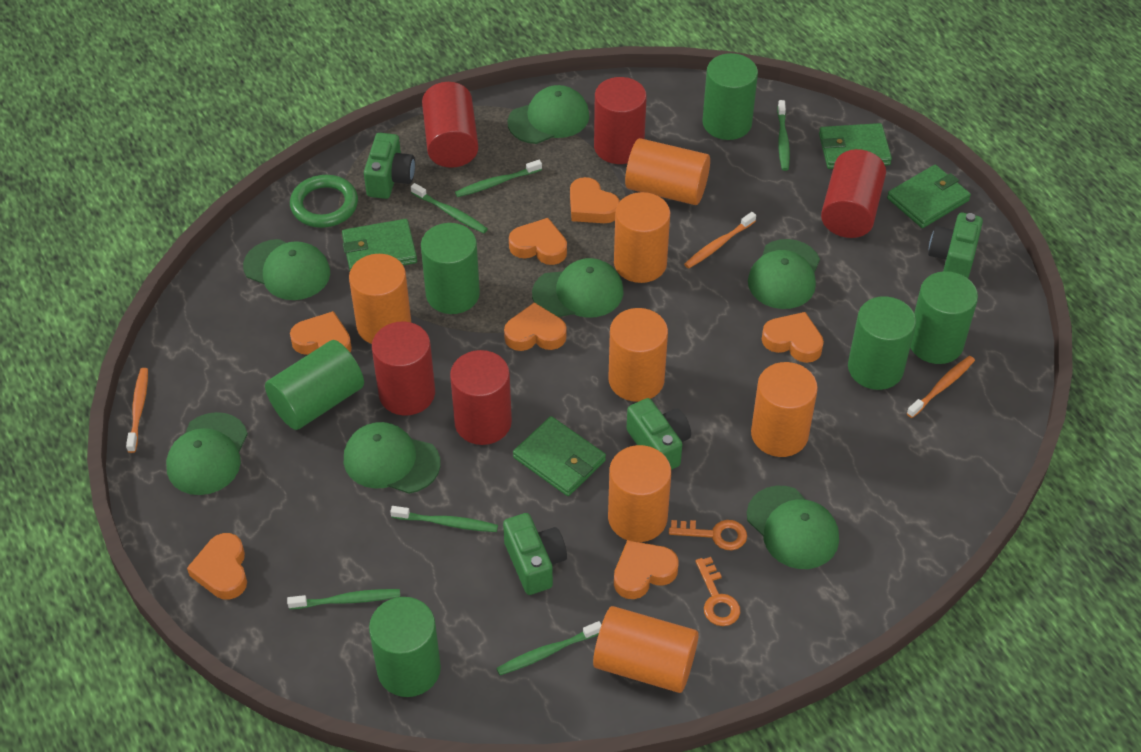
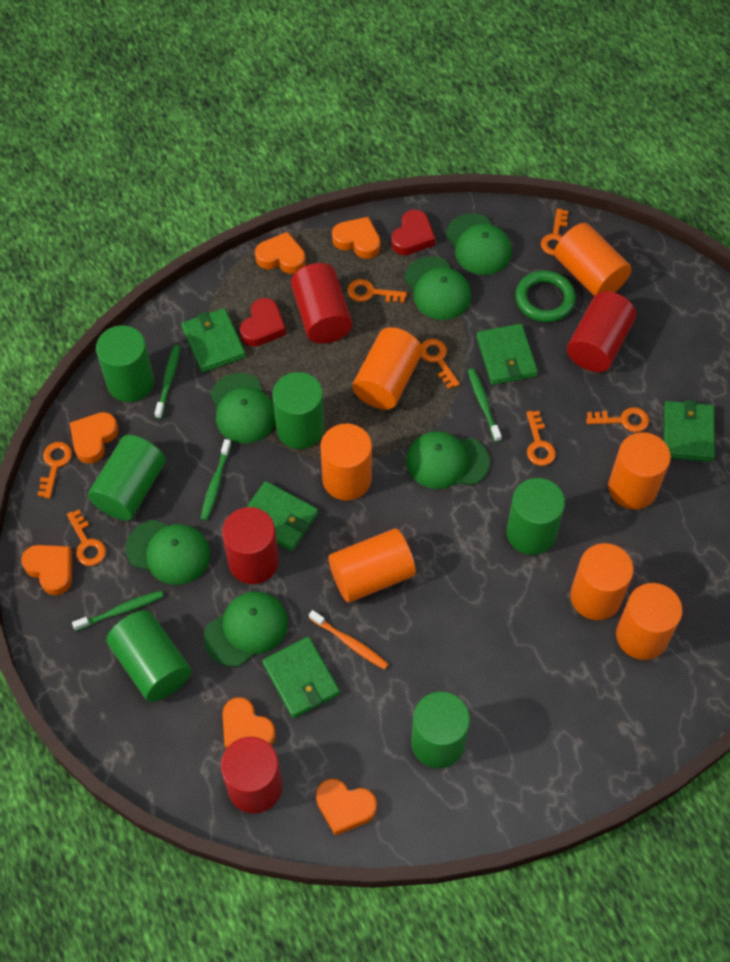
green camera: 4 -> 0
green cap: 7 -> 6
green toothbrush: 6 -> 4
green wallet: 4 -> 5
orange heart: 7 -> 6
orange key: 2 -> 7
orange toothbrush: 3 -> 1
red cylinder: 5 -> 4
red heart: 0 -> 2

